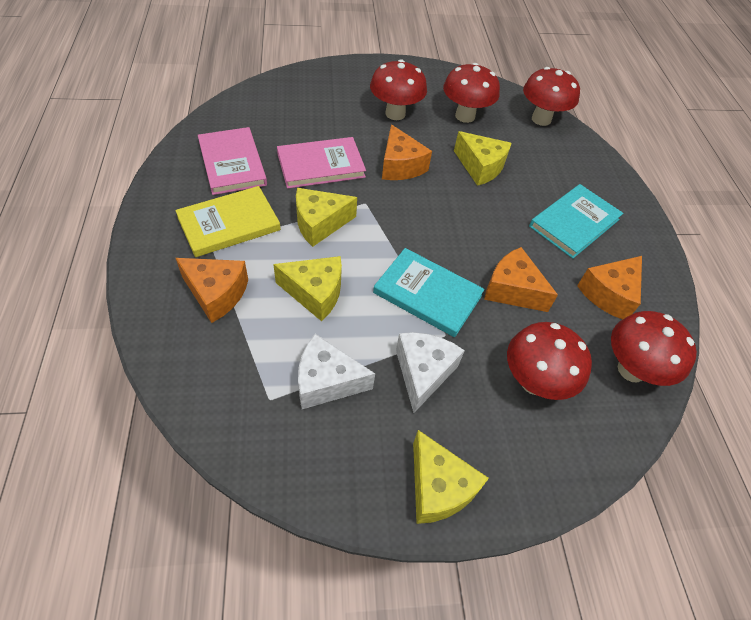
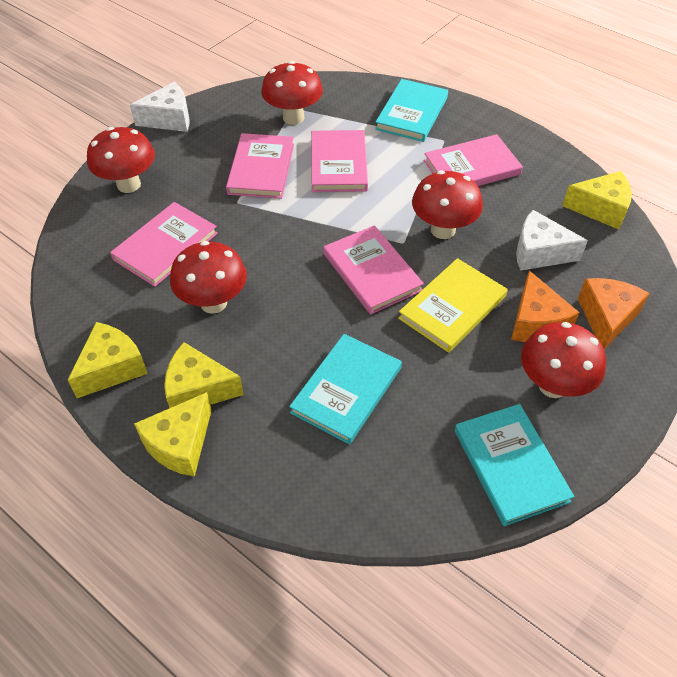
orange cheese: 4 -> 2
pink book: 2 -> 5
turquoise book: 2 -> 3

